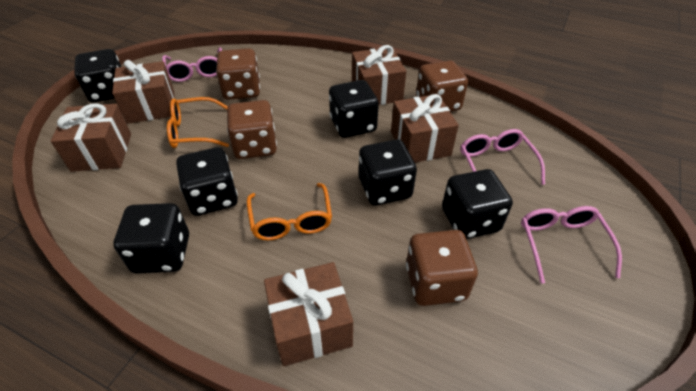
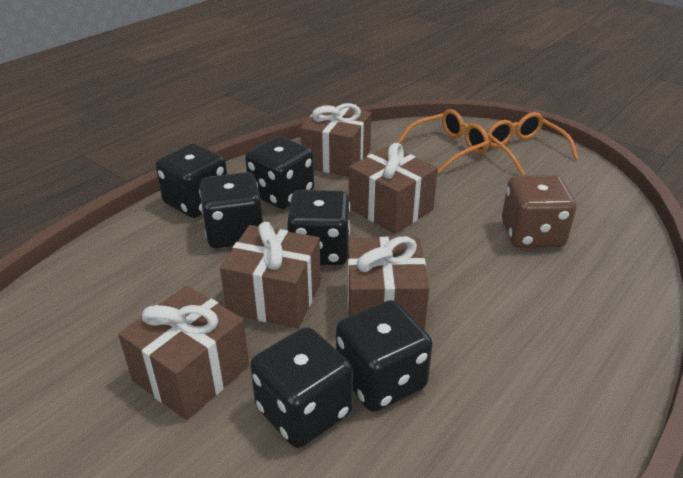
brown dice: 4 -> 1
pink glasses: 3 -> 0

